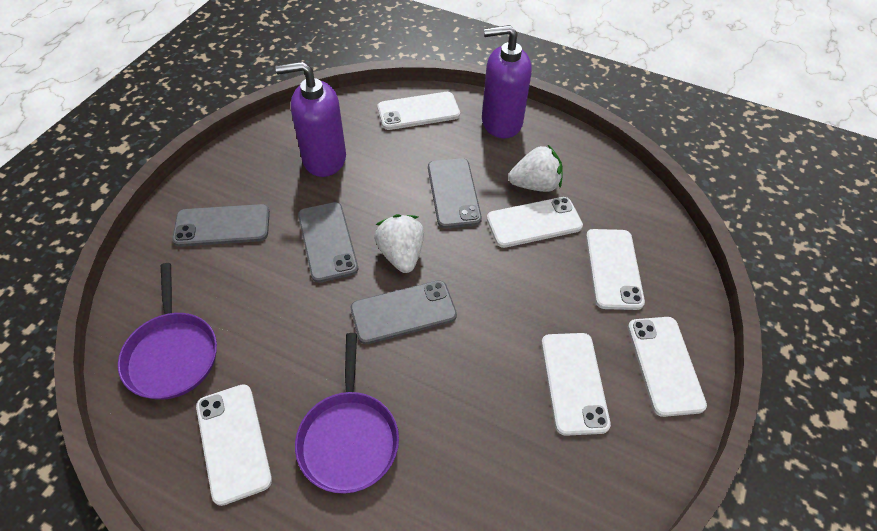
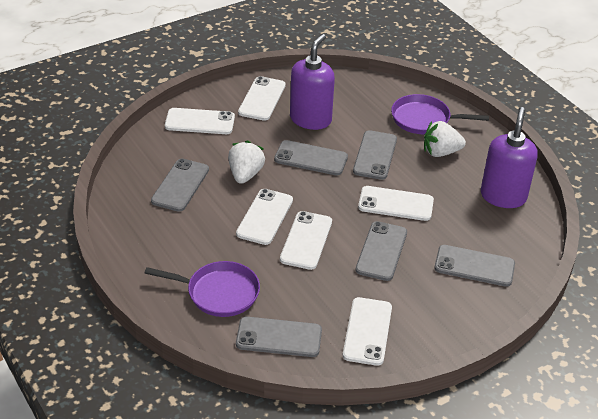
grey phone: 4 -> 6

